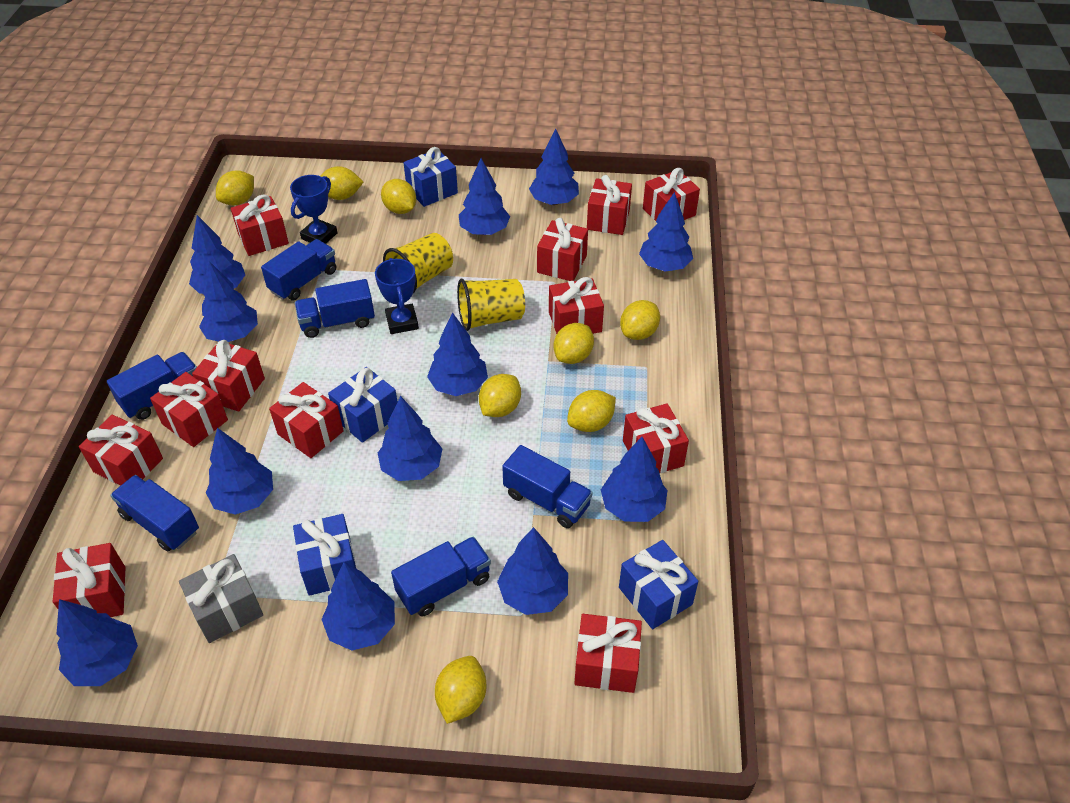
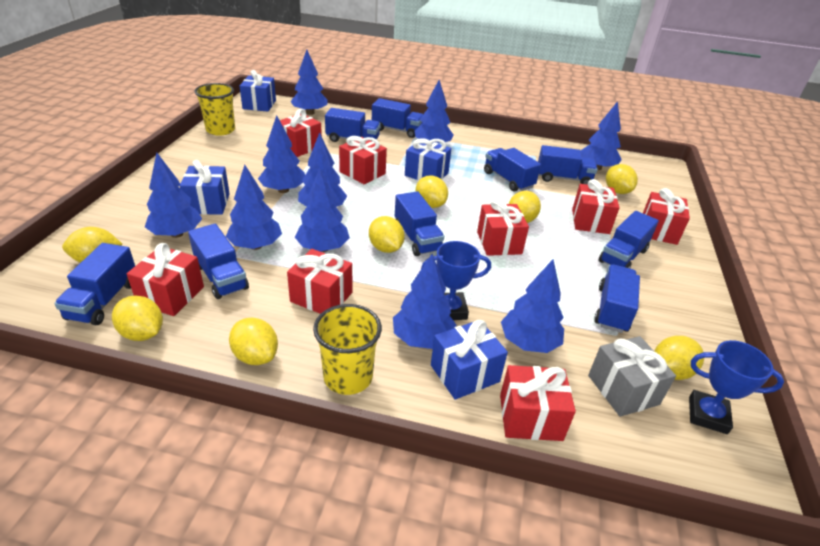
blue tree: 12 -> 10
blue truck: 6 -> 9
red gift: 12 -> 8

